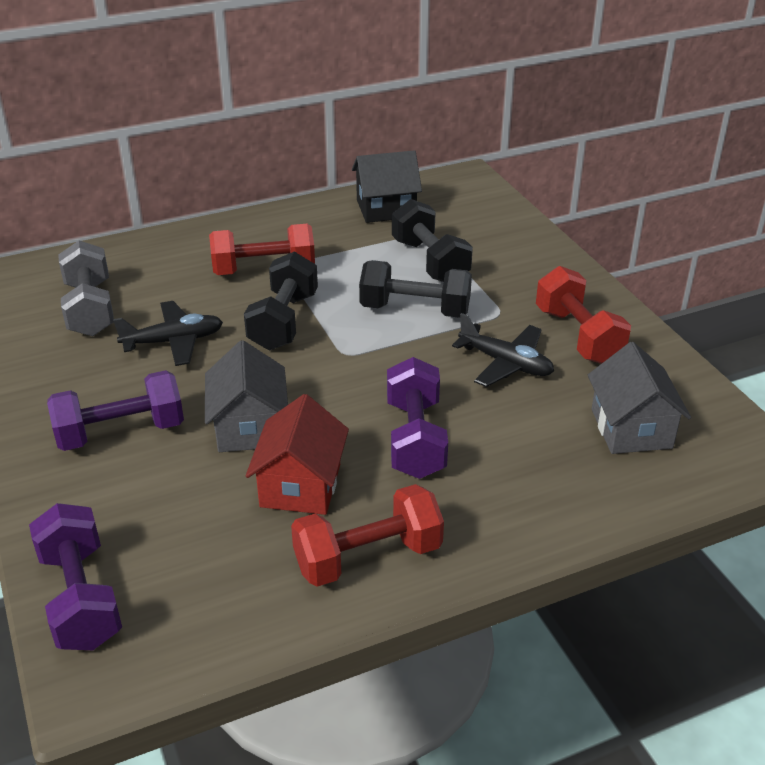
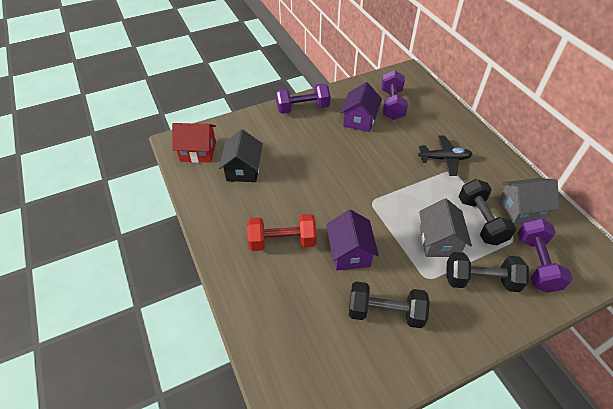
black plane: 2 -> 1
grey dumbbell: 1 -> 0
purple house: 0 -> 2
red dumbbell: 3 -> 1

